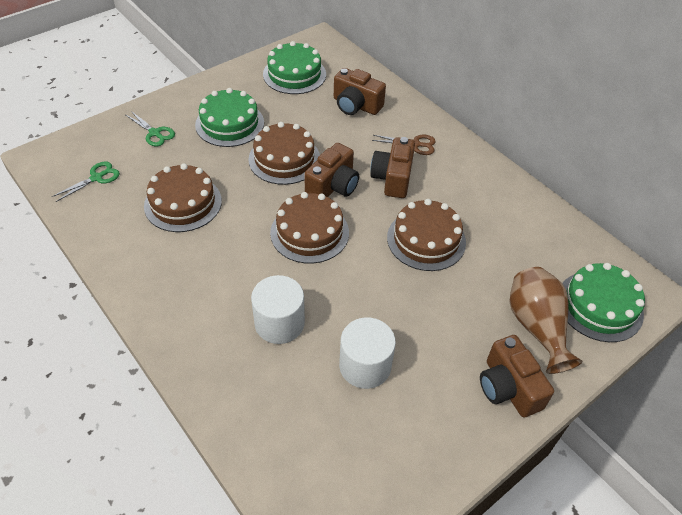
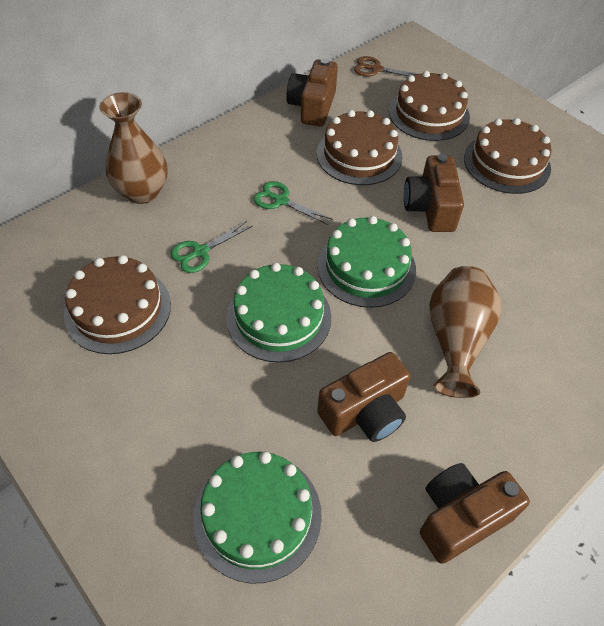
brown vase: 1 -> 2
white cylinder: 2 -> 0

